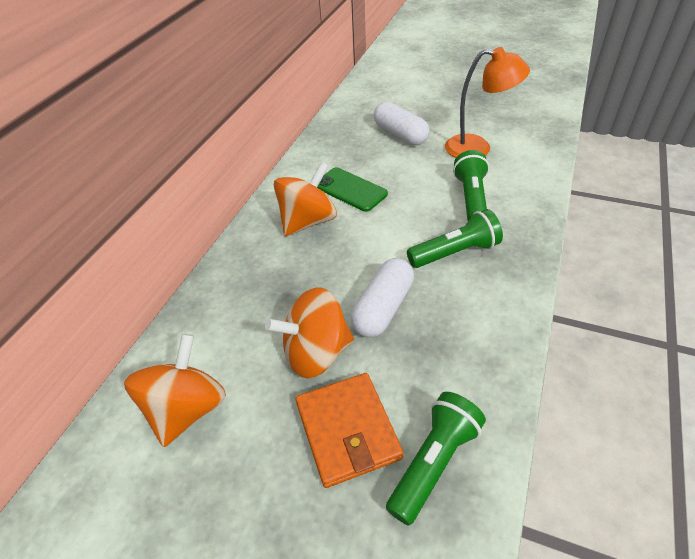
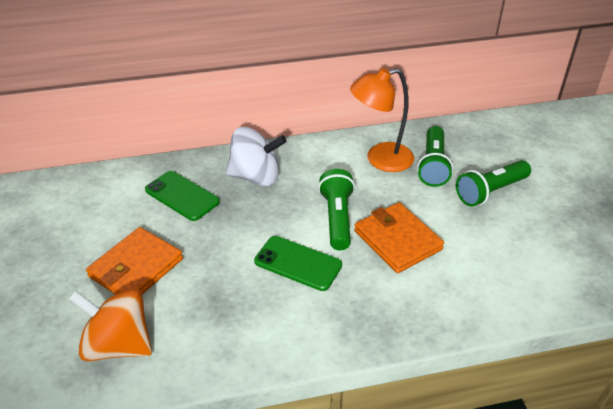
green phone: 1 -> 2
orange spinning top: 3 -> 1
orange wallet: 1 -> 2
white capsule: 2 -> 0
white spinning top: 0 -> 1

